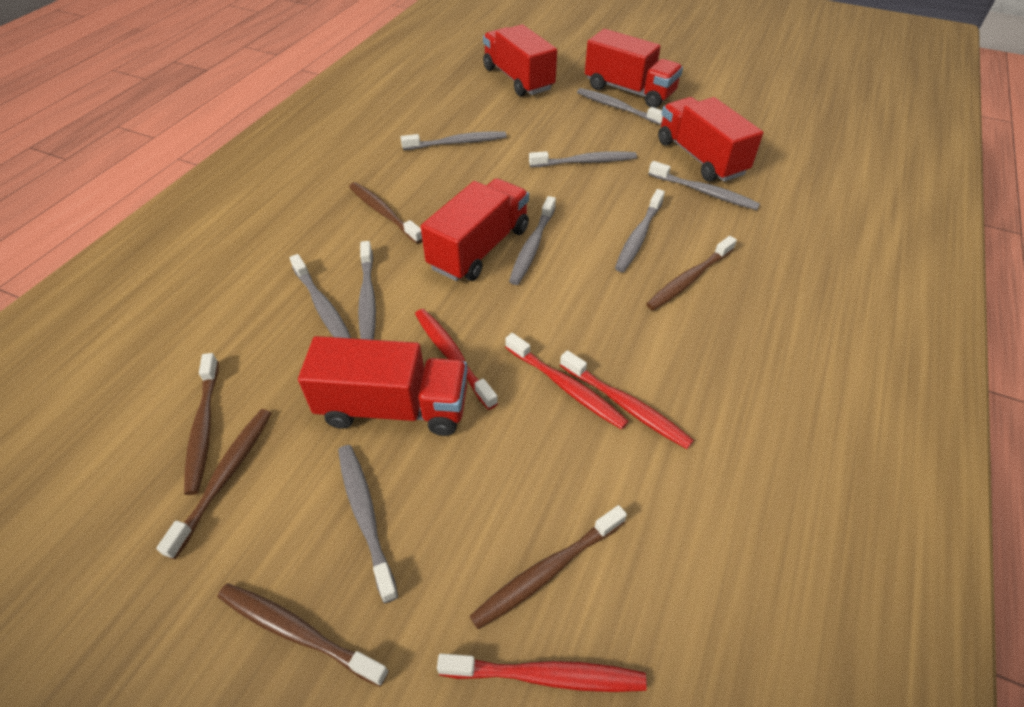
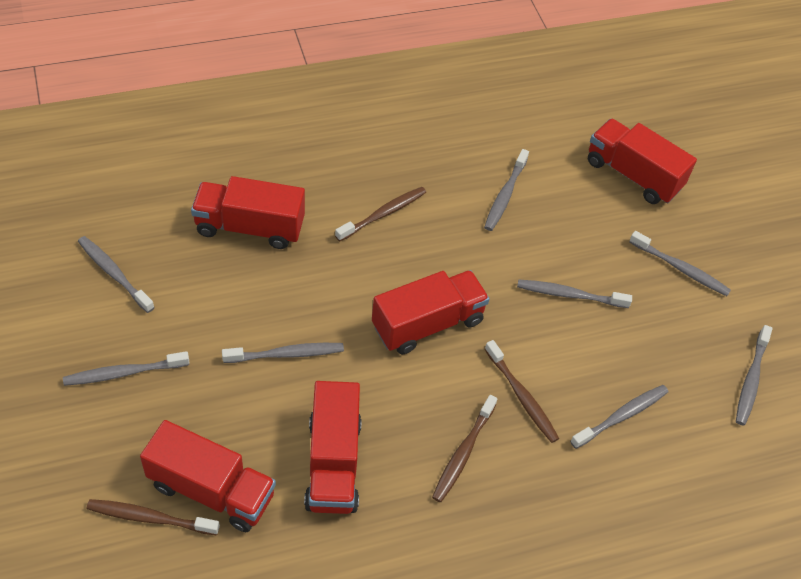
brown toothbrush: 6 -> 4
grey toothbrush: 9 -> 8
red toothbrush: 4 -> 0

